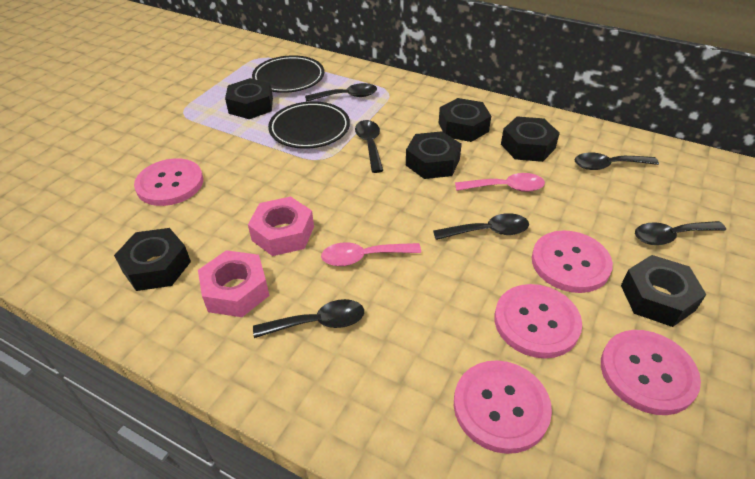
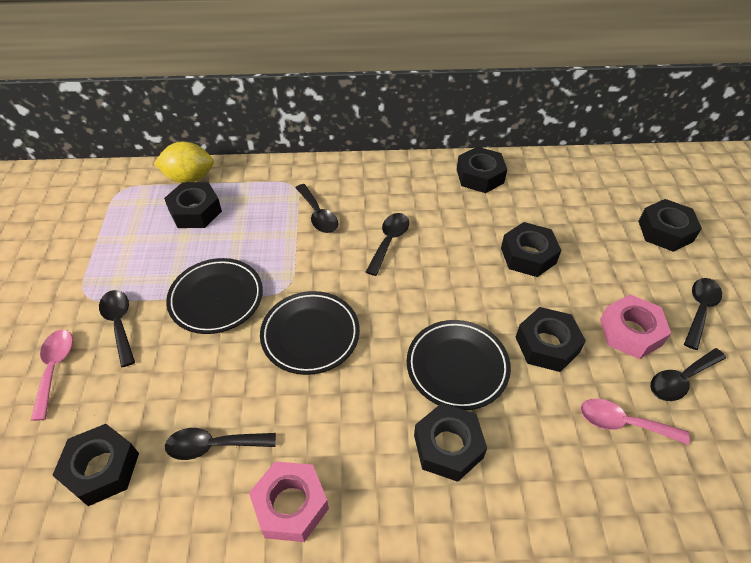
black nut: 6 -> 7
black plate: 2 -> 3
pink button: 5 -> 0
yellow lemon: 0 -> 1

